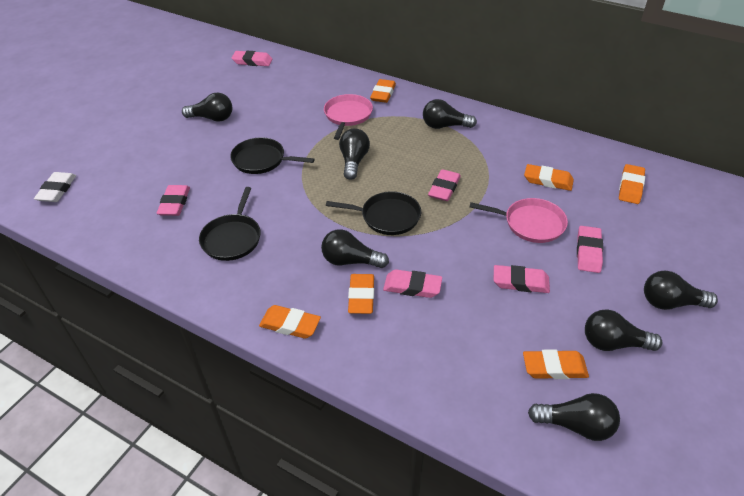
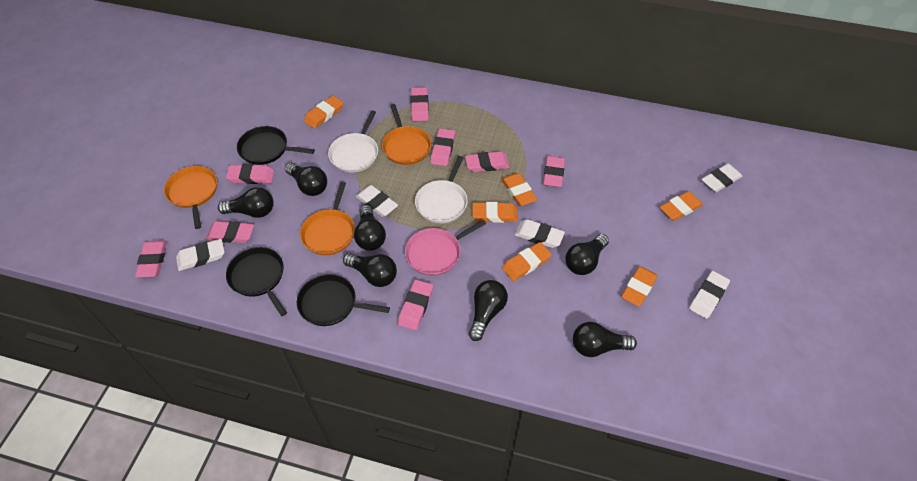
orange pan: 0 -> 3
pink eraser: 6 -> 8
pink pan: 2 -> 1
white eraser: 1 -> 5
white pan: 0 -> 2

